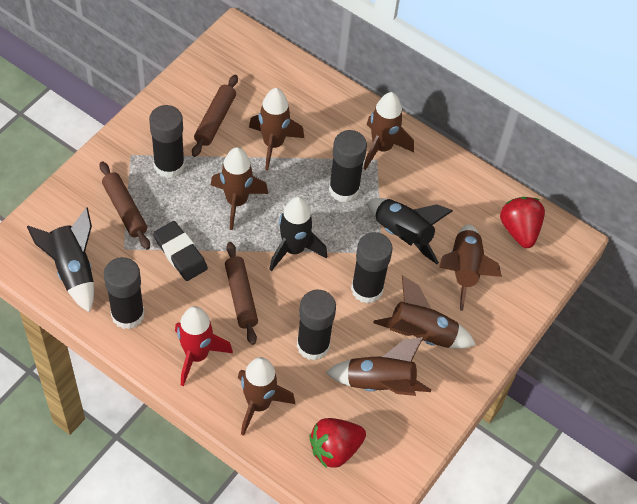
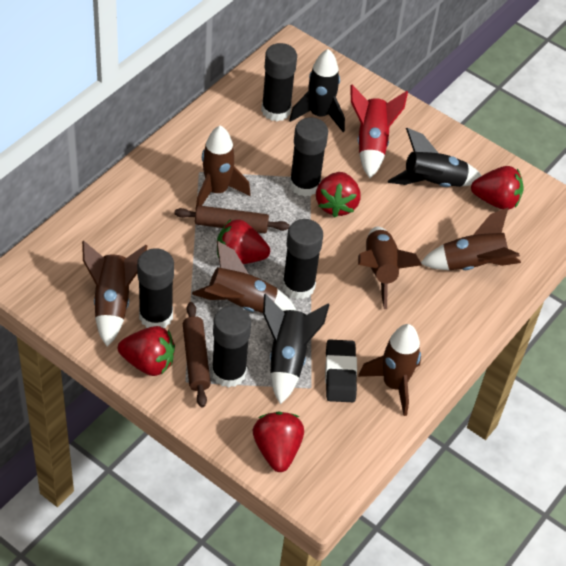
brown rocket: 7 -> 6
brown rolling pin: 3 -> 2
red strawberry: 2 -> 5

